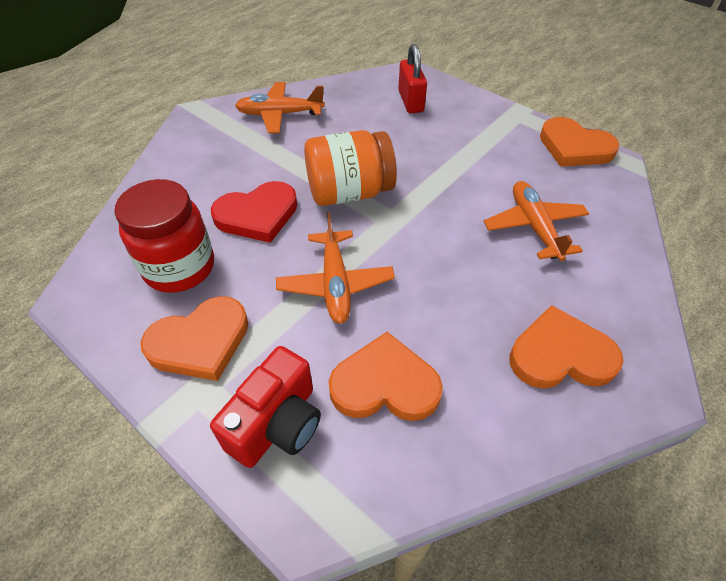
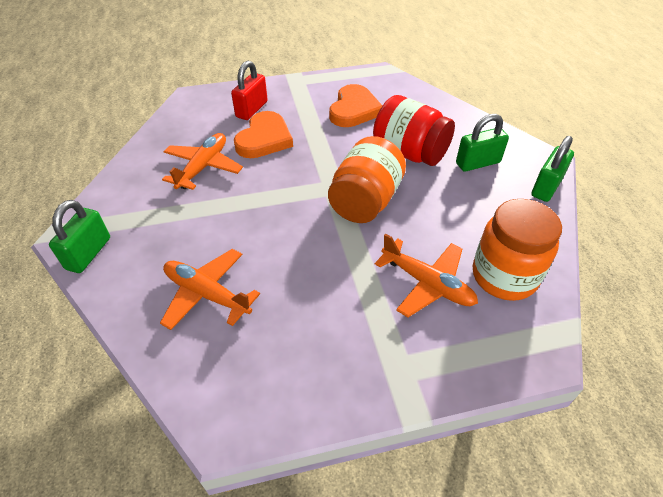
green padlock: 0 -> 3
orange heart: 4 -> 2
orange jar: 1 -> 2
red camera: 1 -> 0
red heart: 1 -> 0

